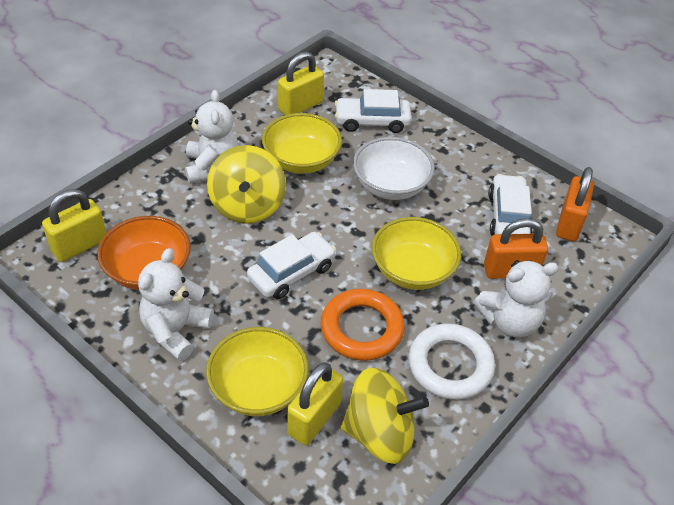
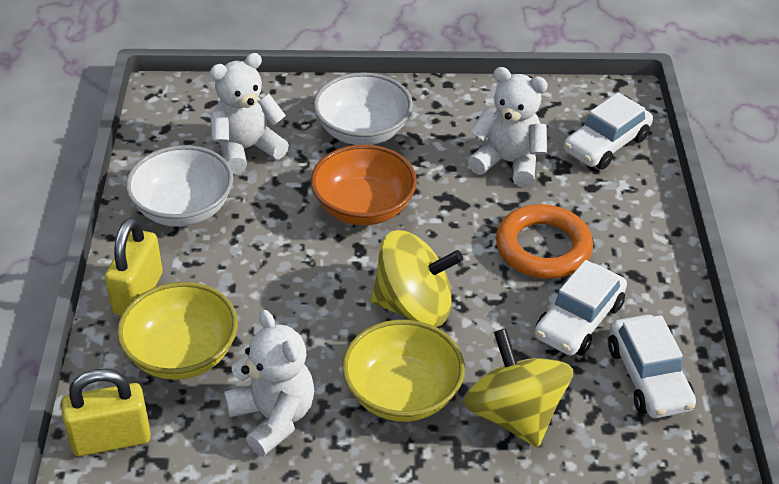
orange padlock: 2 -> 0
white bowl: 1 -> 2
white ring: 1 -> 0
yellow bowl: 3 -> 2
yellow padlock: 3 -> 2

